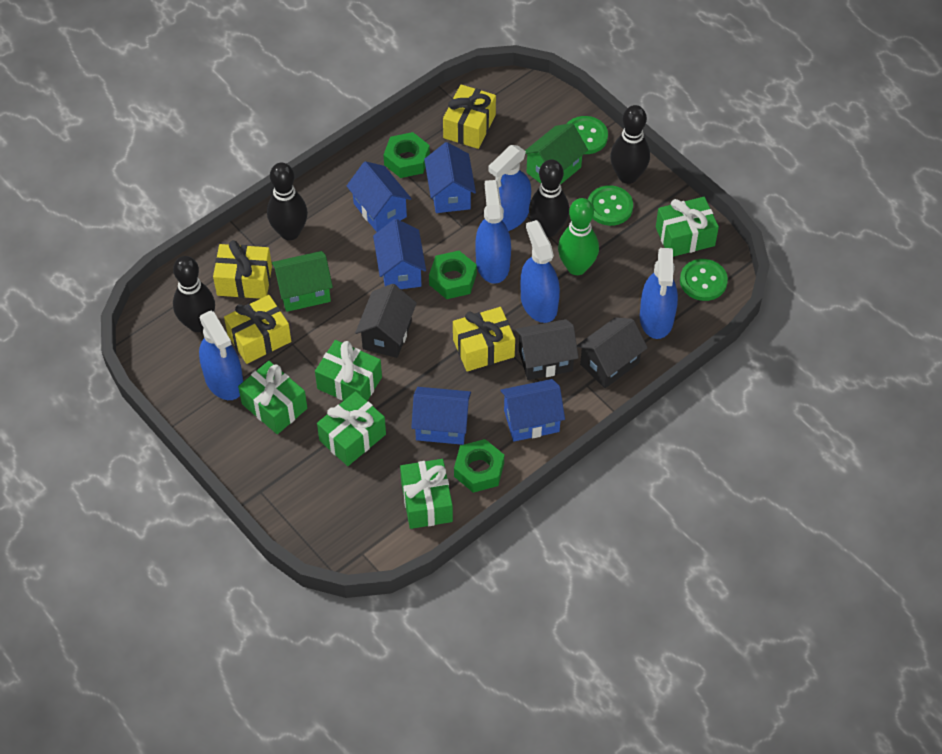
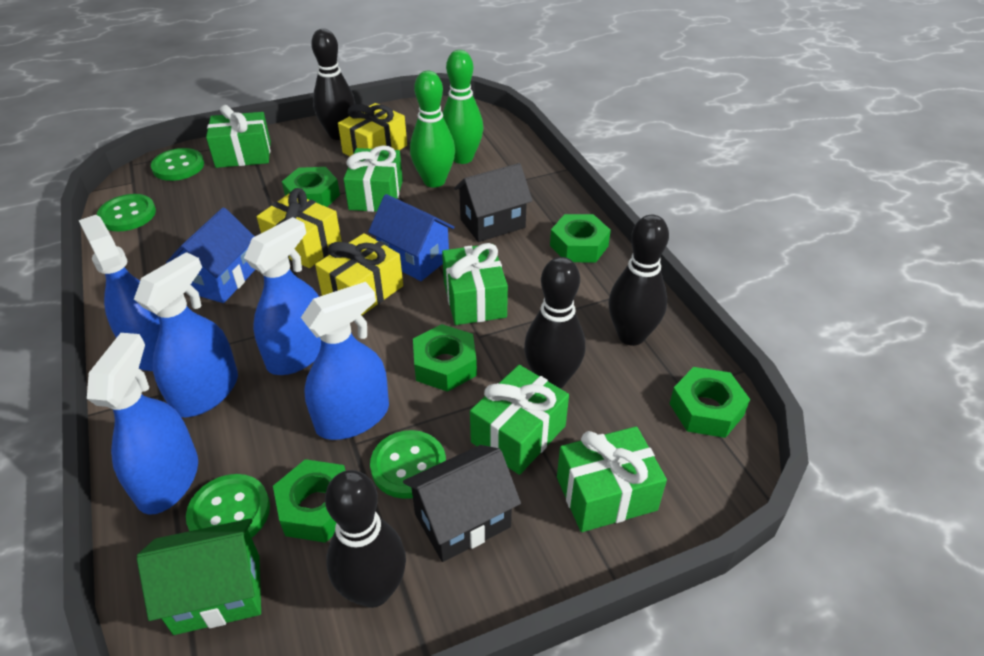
black house: 3 -> 2
blue house: 5 -> 2
green bowling pin: 1 -> 2
green button: 3 -> 4
green house: 2 -> 1
green nut: 3 -> 5
yellow gift: 4 -> 3

